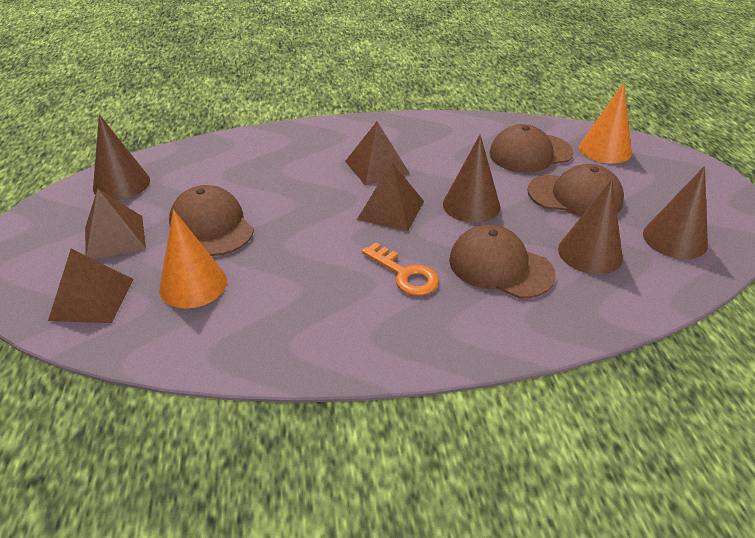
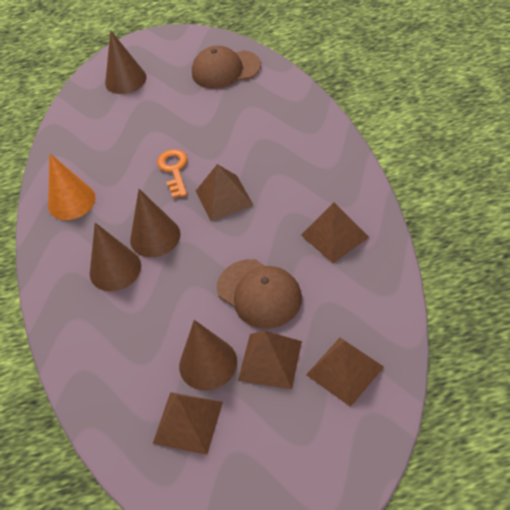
brown cap: 4 -> 2
brown pyramid: 4 -> 5
orange cone: 2 -> 1

